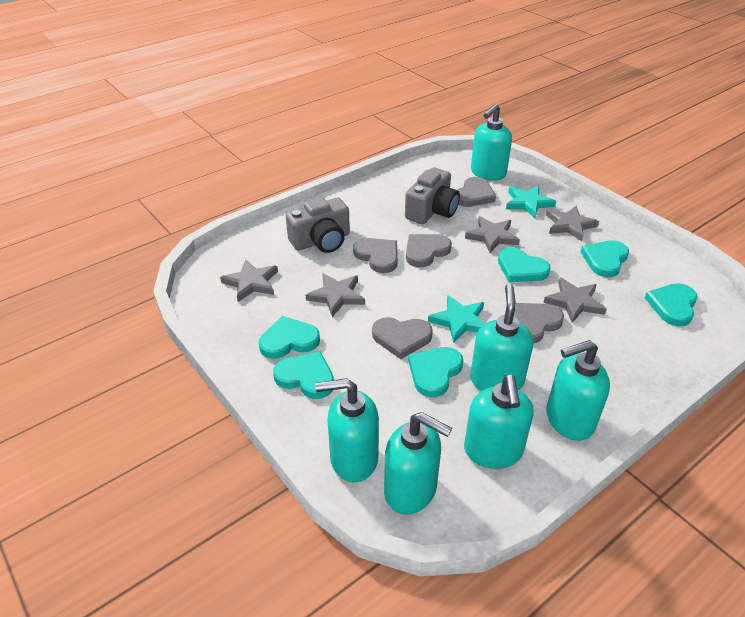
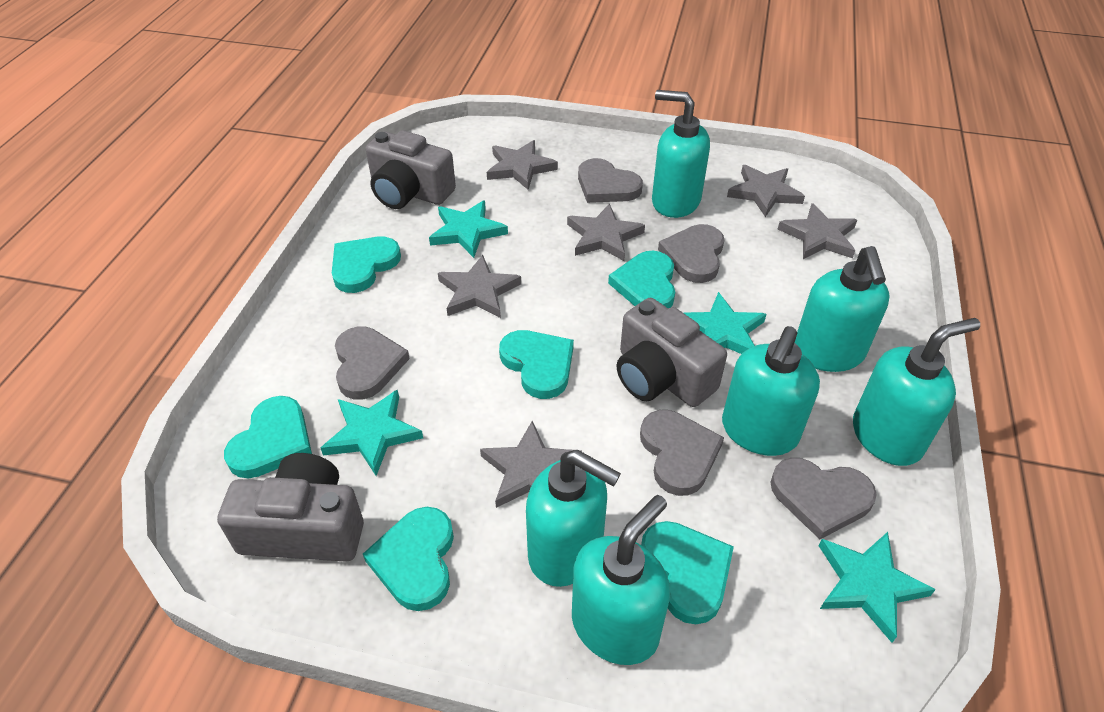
grey camera: 2 -> 3
grey star: 5 -> 6
turquoise star: 2 -> 4

